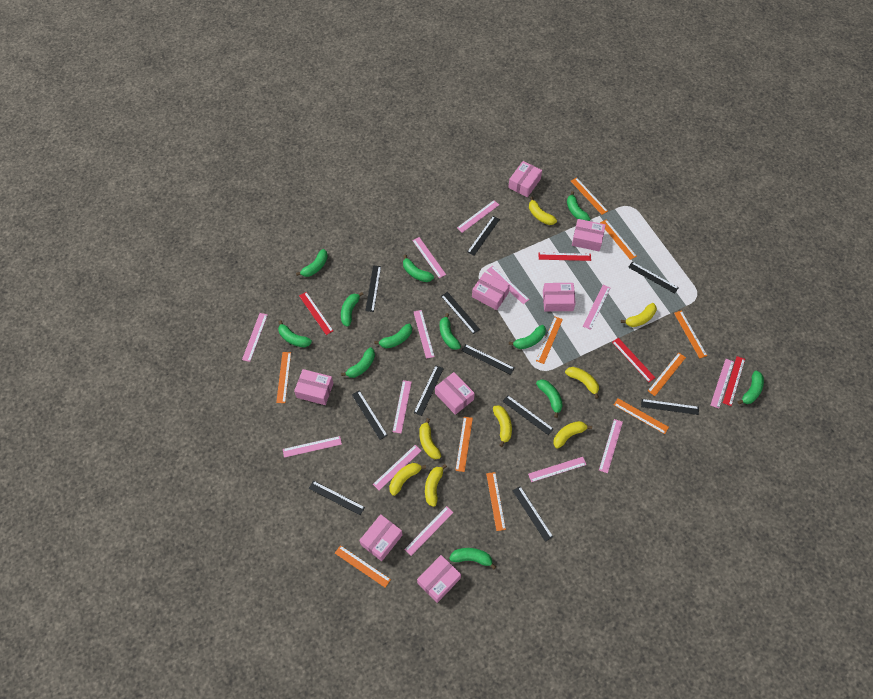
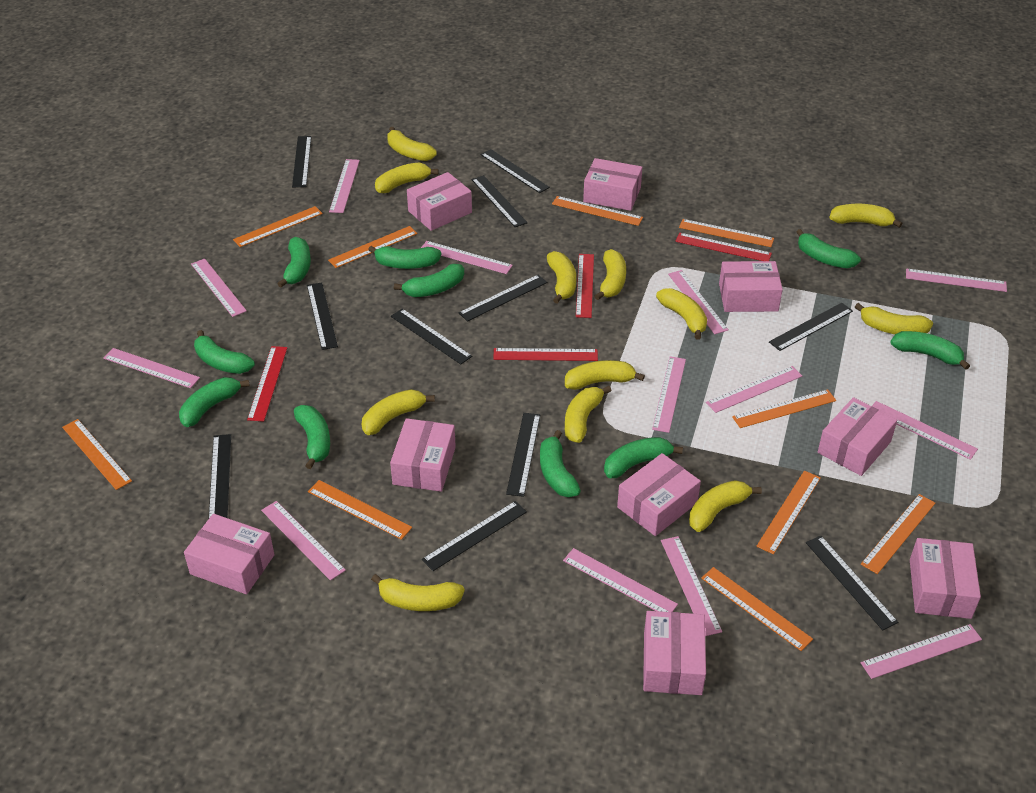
green banana: 12 -> 10
pink box: 8 -> 9
yellow banana: 8 -> 12

